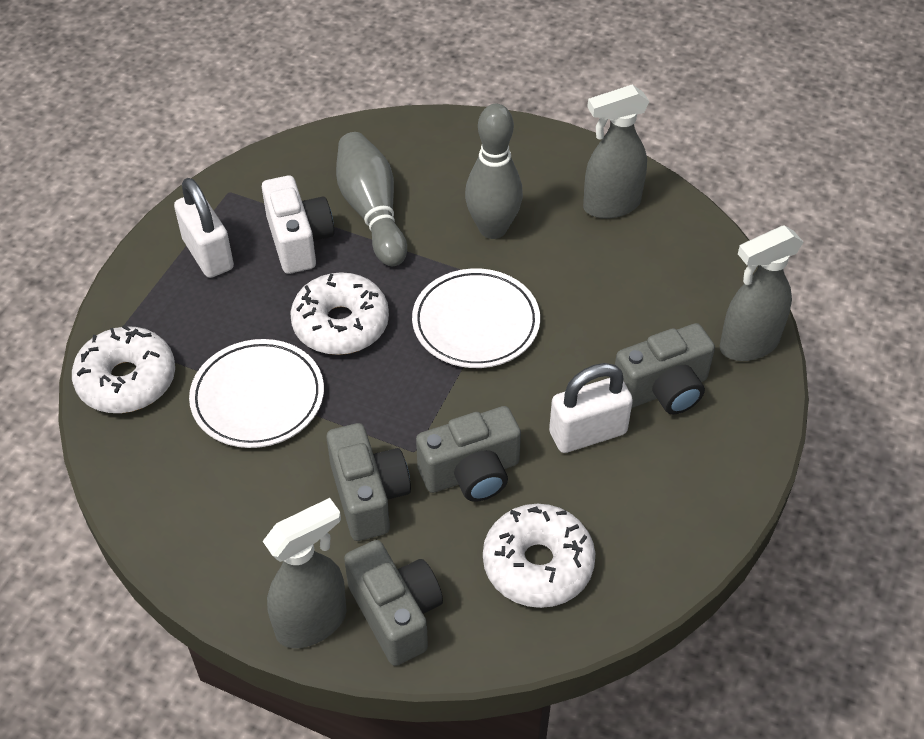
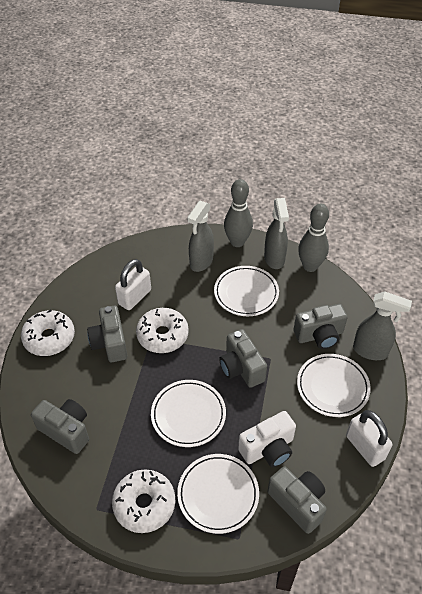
grey camera: 4 -> 5
white plate: 2 -> 4

